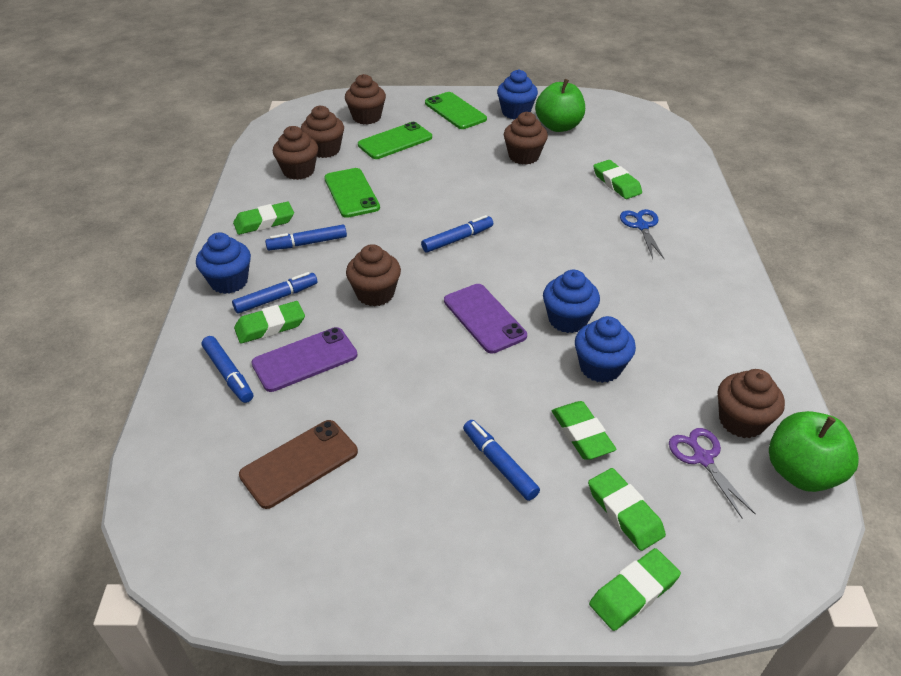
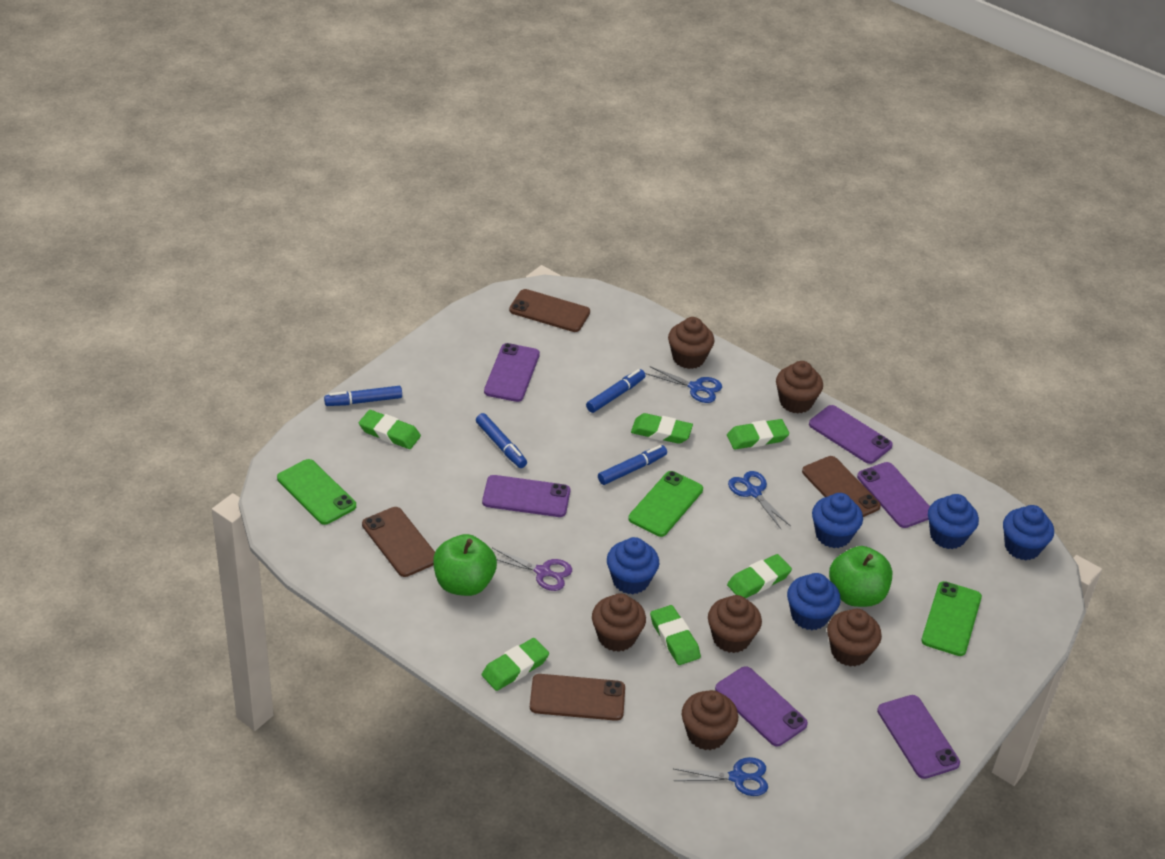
blue cupcake: 4 -> 5
blue marker: 5 -> 4
blue scissors: 1 -> 3
brown phone: 1 -> 4
purple phone: 2 -> 6

